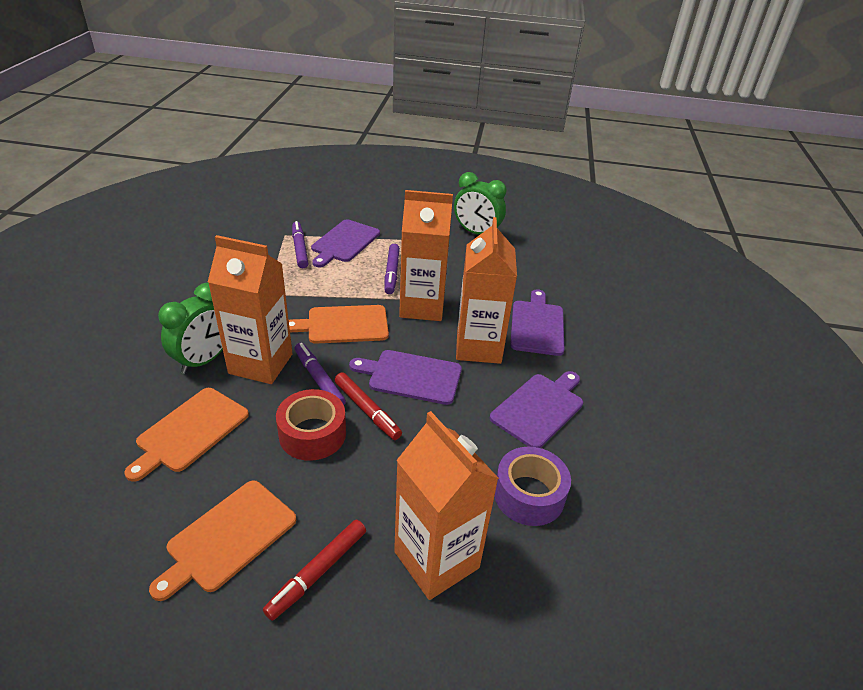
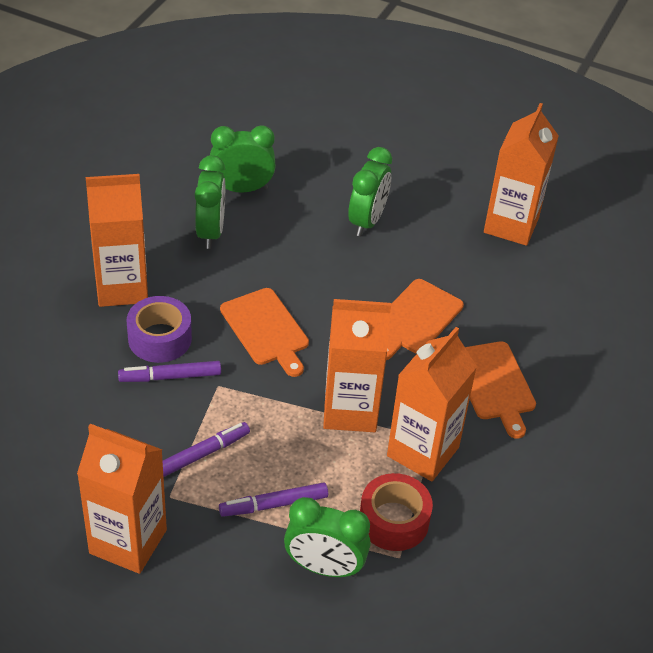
green clock: 2 -> 4
orange carton: 4 -> 5
purple cutting board: 4 -> 0
red marker: 2 -> 0

